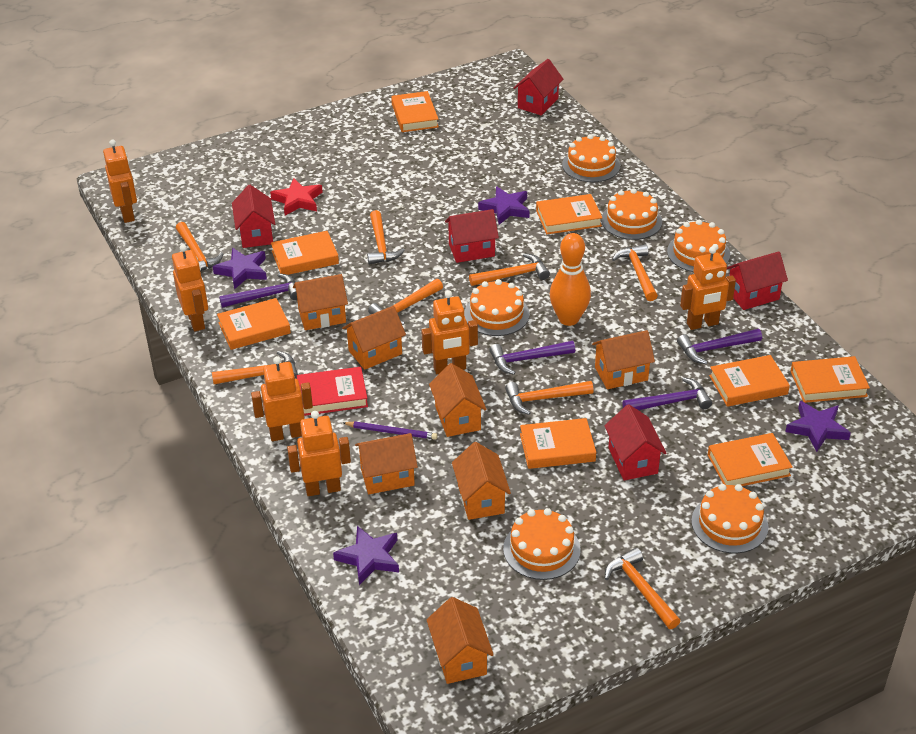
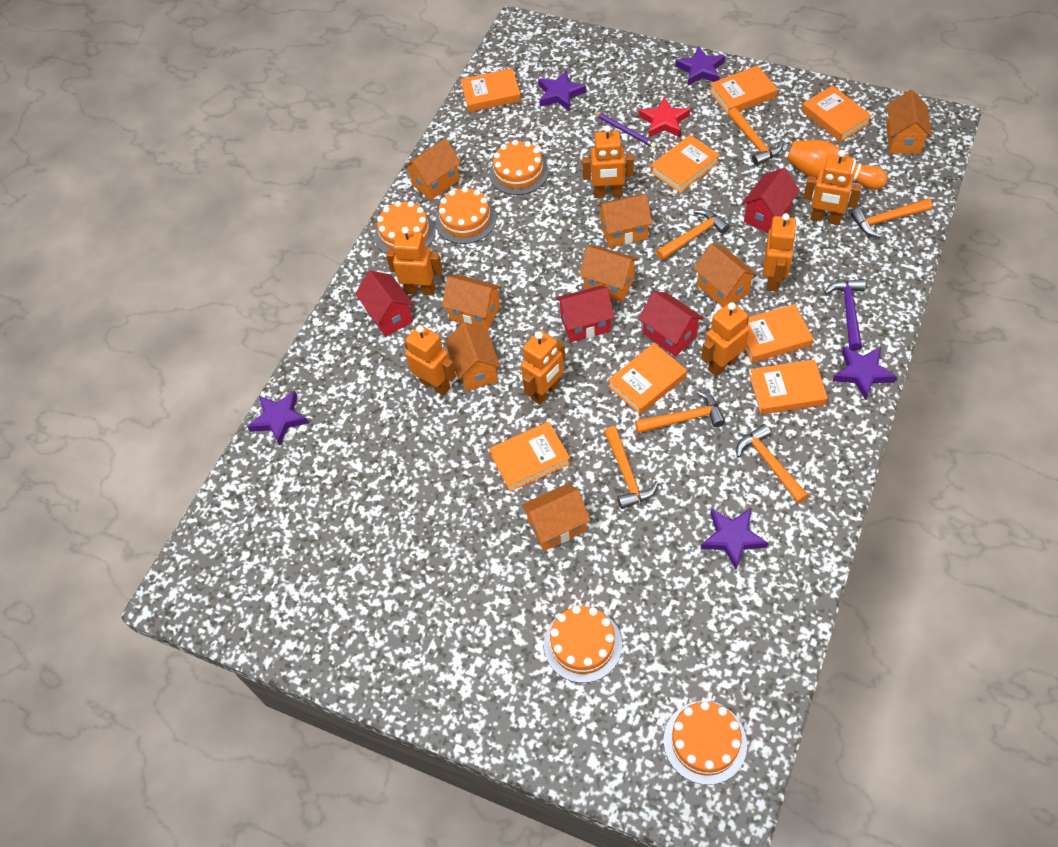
orange cake: 6 -> 5
orange hammer: 8 -> 6
orange house: 7 -> 8
orange robot: 6 -> 7
purple hammer: 4 -> 1
purple star: 4 -> 5
red book: 1 -> 0
red house: 5 -> 4

